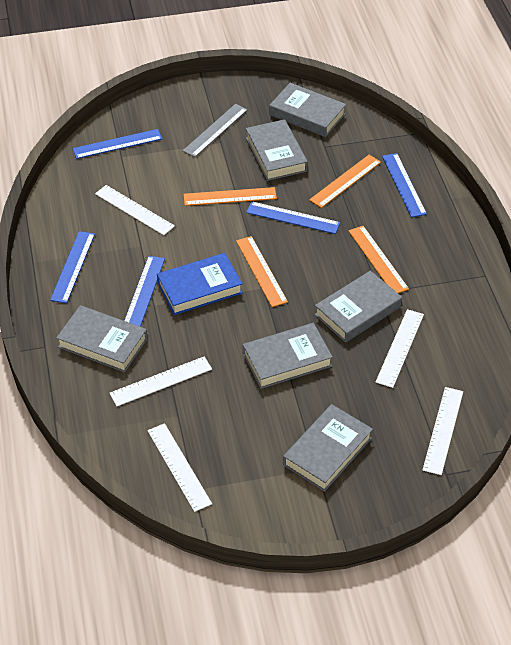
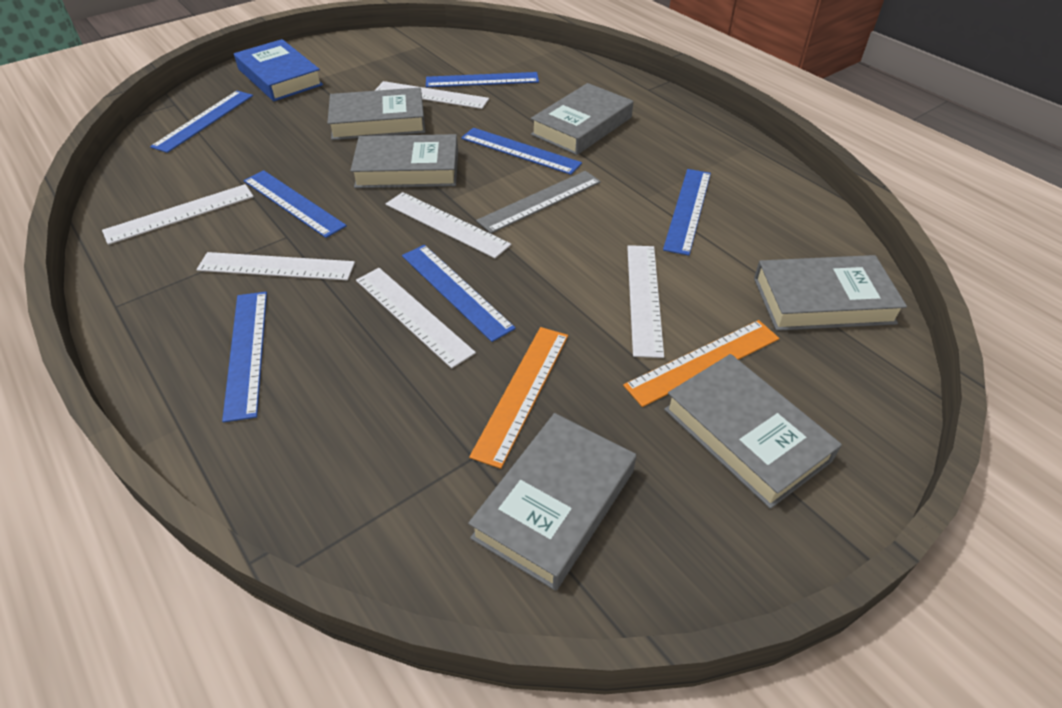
blue ruler: 5 -> 7
orange ruler: 4 -> 2
white ruler: 5 -> 6

